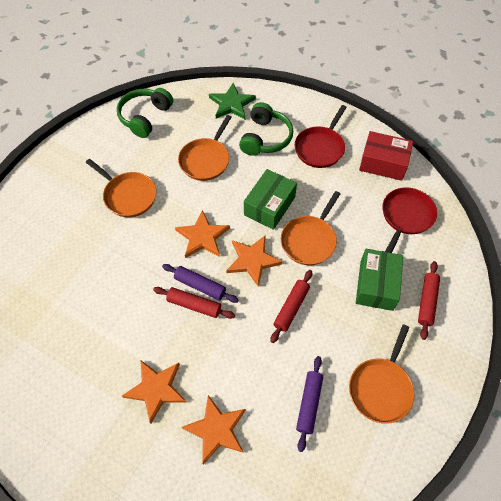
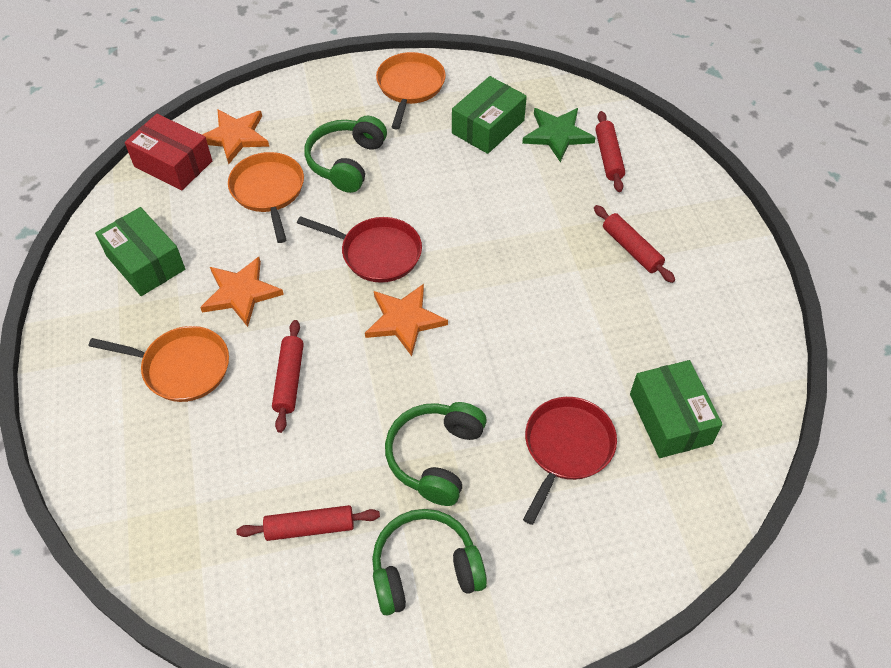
green box: 2 -> 3
green headphones: 2 -> 3
orange pan: 4 -> 3
orange star: 4 -> 3
purple rolling pin: 2 -> 0
red rolling pin: 3 -> 4

